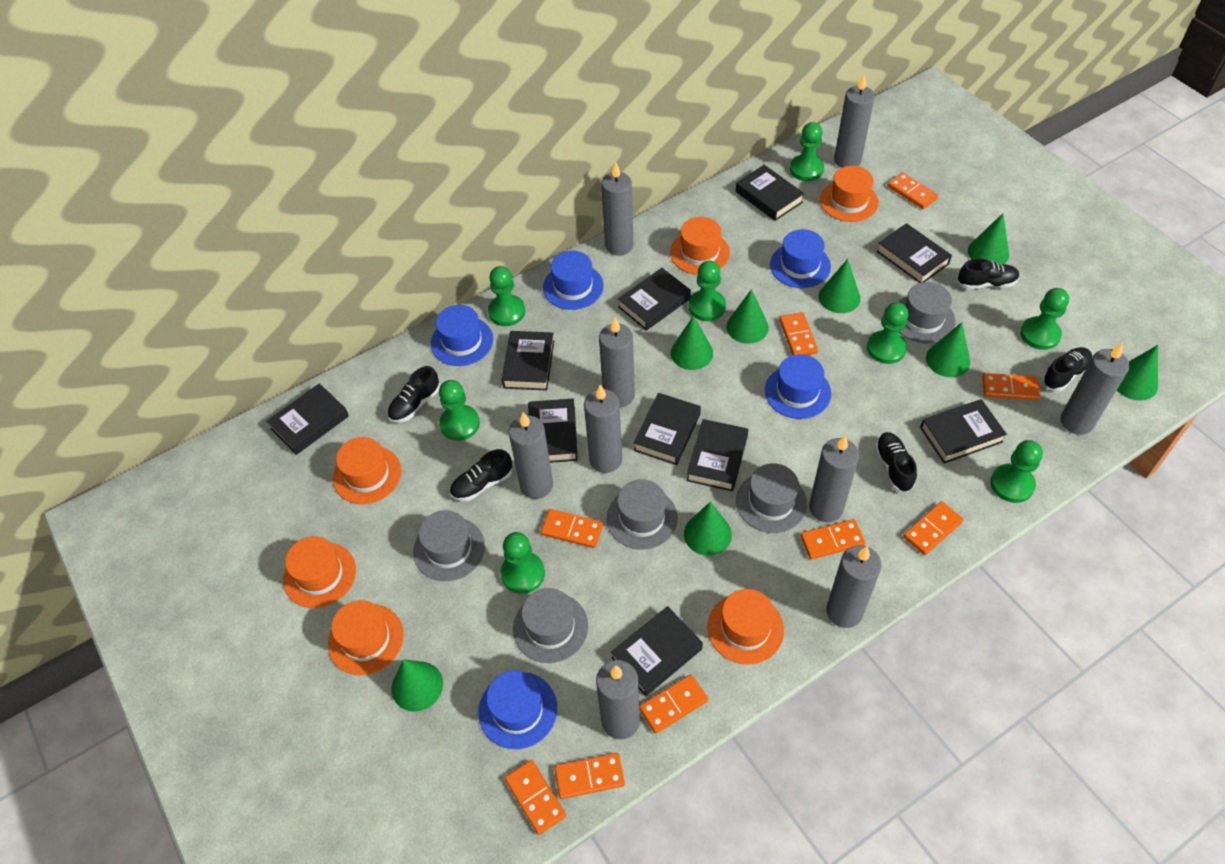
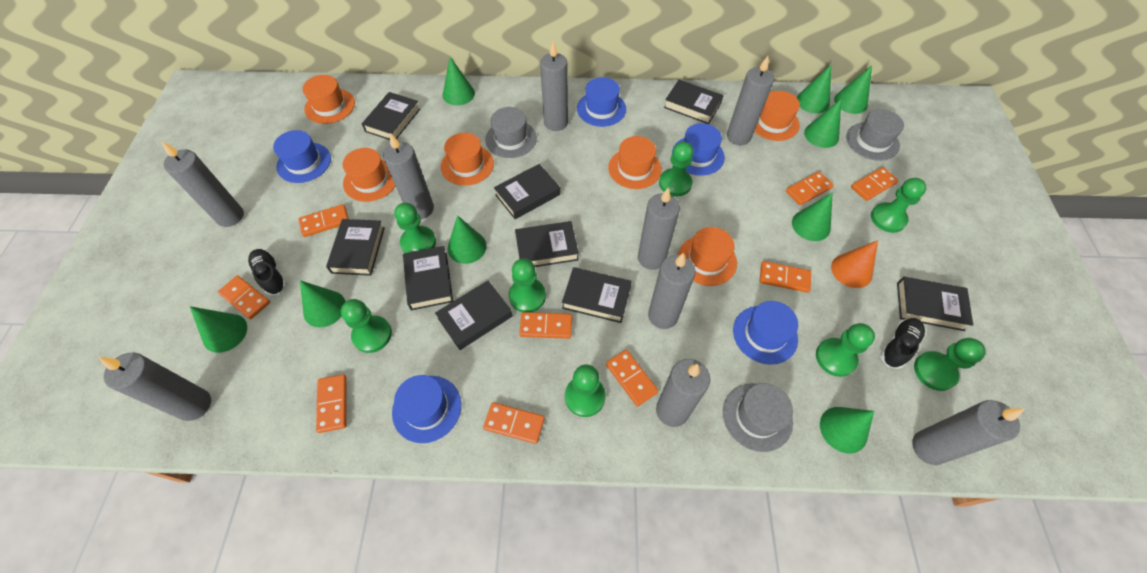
black book: 10 -> 9
black shoe: 5 -> 2
green cone: 8 -> 9
grey hat: 5 -> 3
orange cone: 0 -> 1

